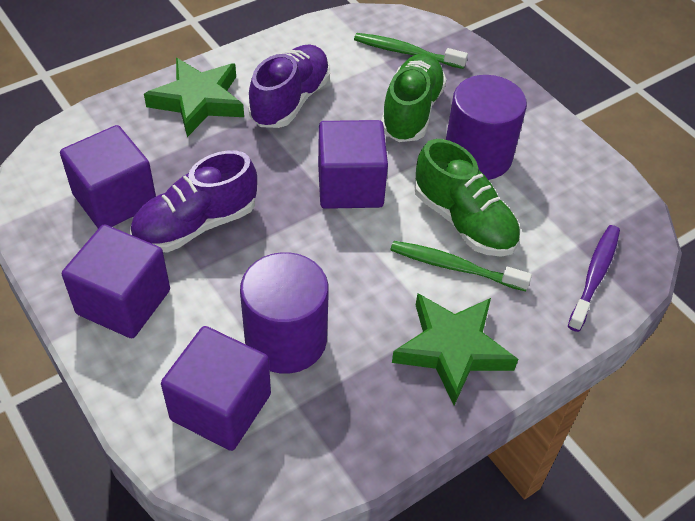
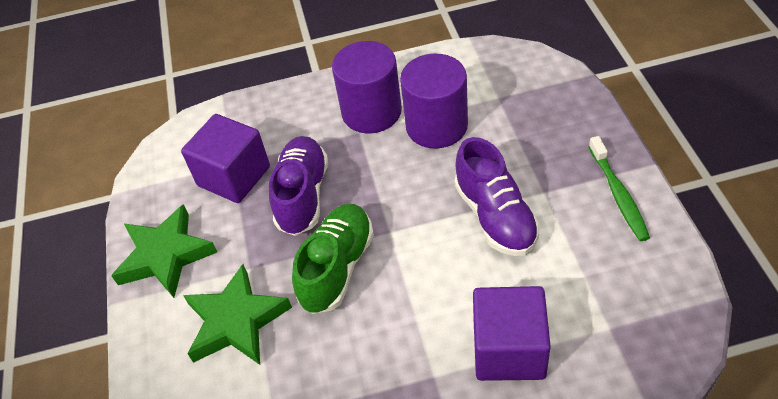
green shoe: 2 -> 1
green toothbrush: 2 -> 1
purple cube: 4 -> 2
purple toothbrush: 1 -> 0

